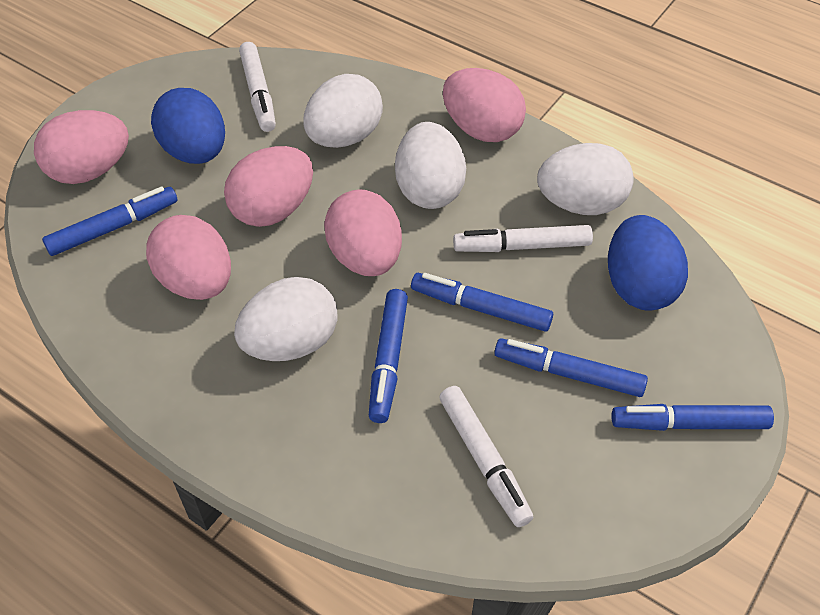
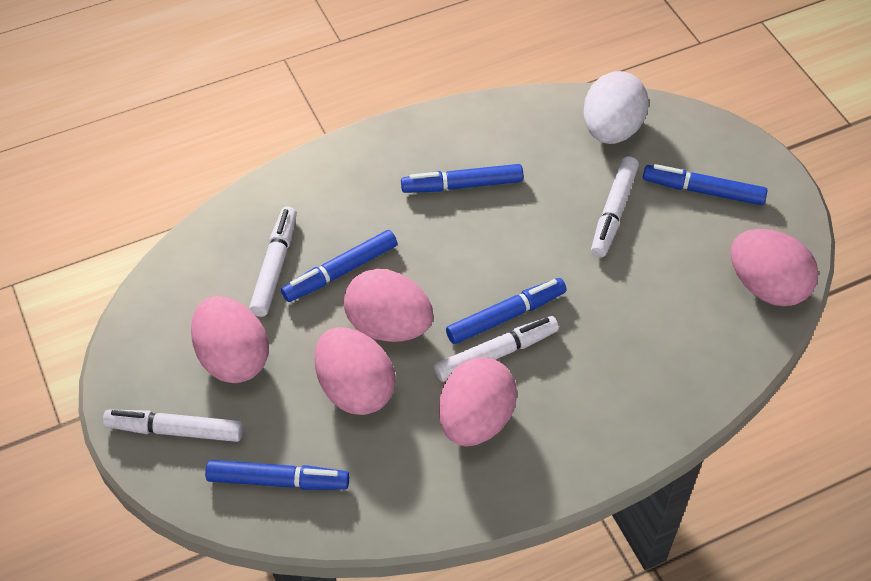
blue egg: 2 -> 0
white egg: 4 -> 1
white marker: 3 -> 4

